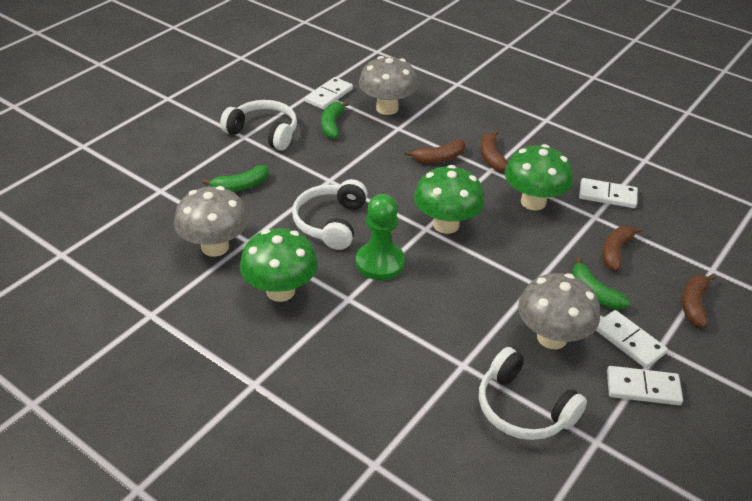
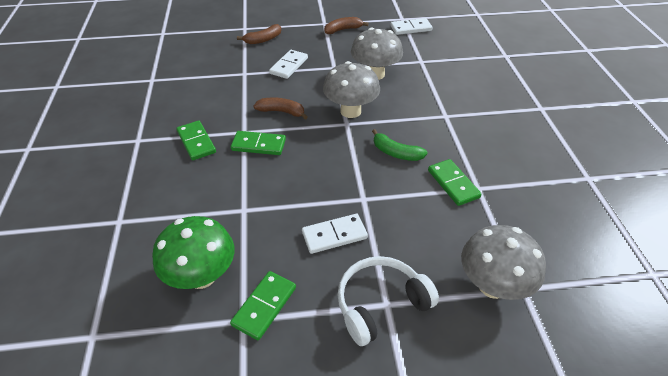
brown banana: 4 -> 3
green banana: 3 -> 1
green domino: 0 -> 4
green mushroom: 3 -> 1
green pawn: 1 -> 0
white domino: 4 -> 3
white headphones: 3 -> 1

